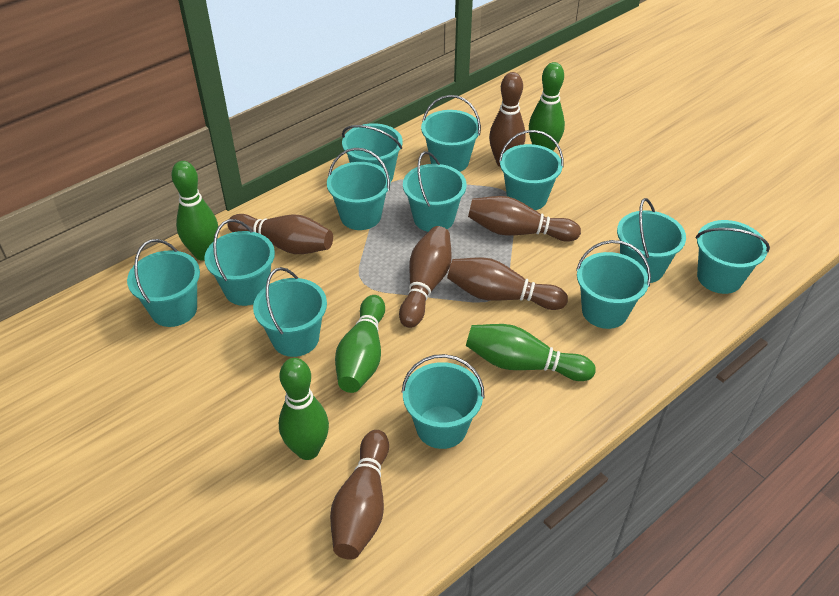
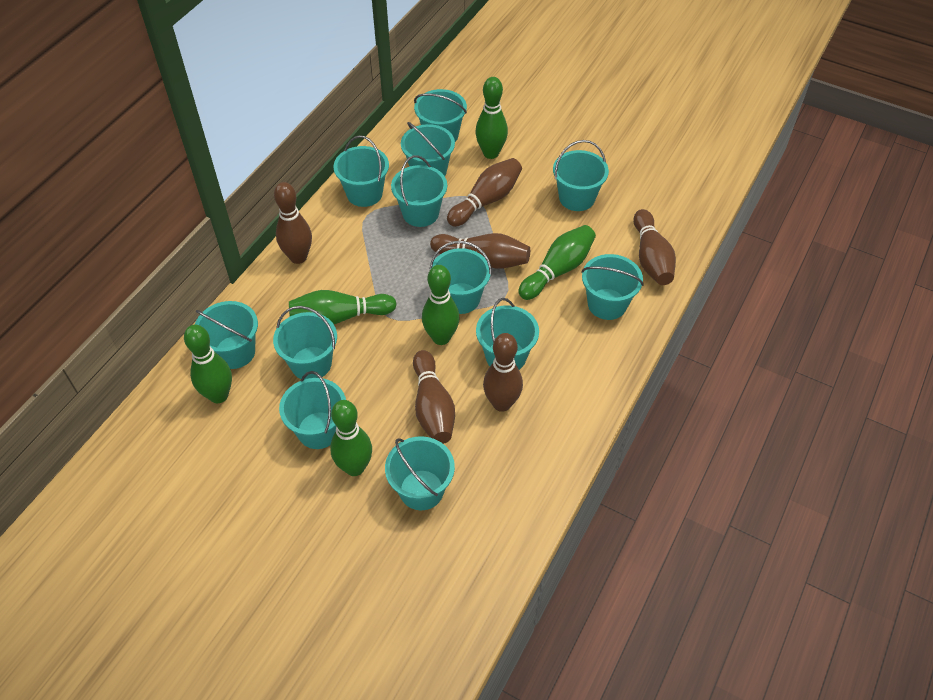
green bowling pin: 5 -> 6

